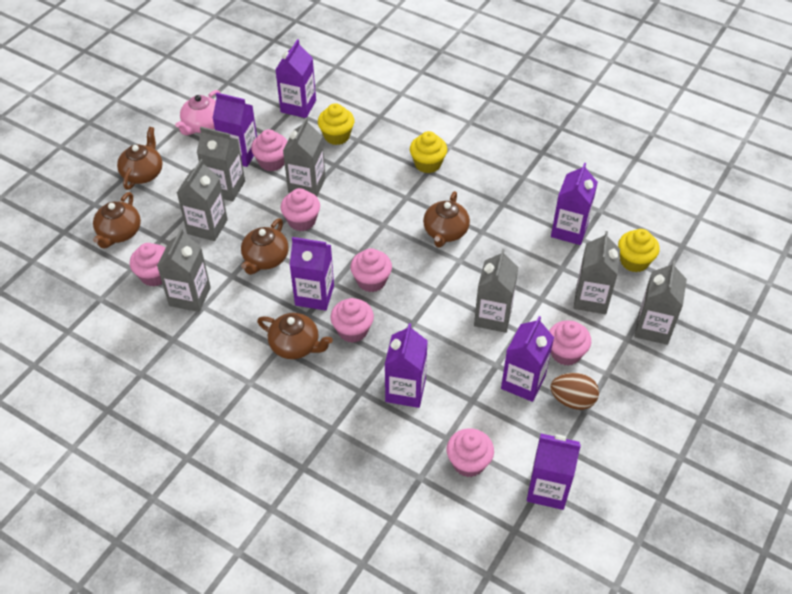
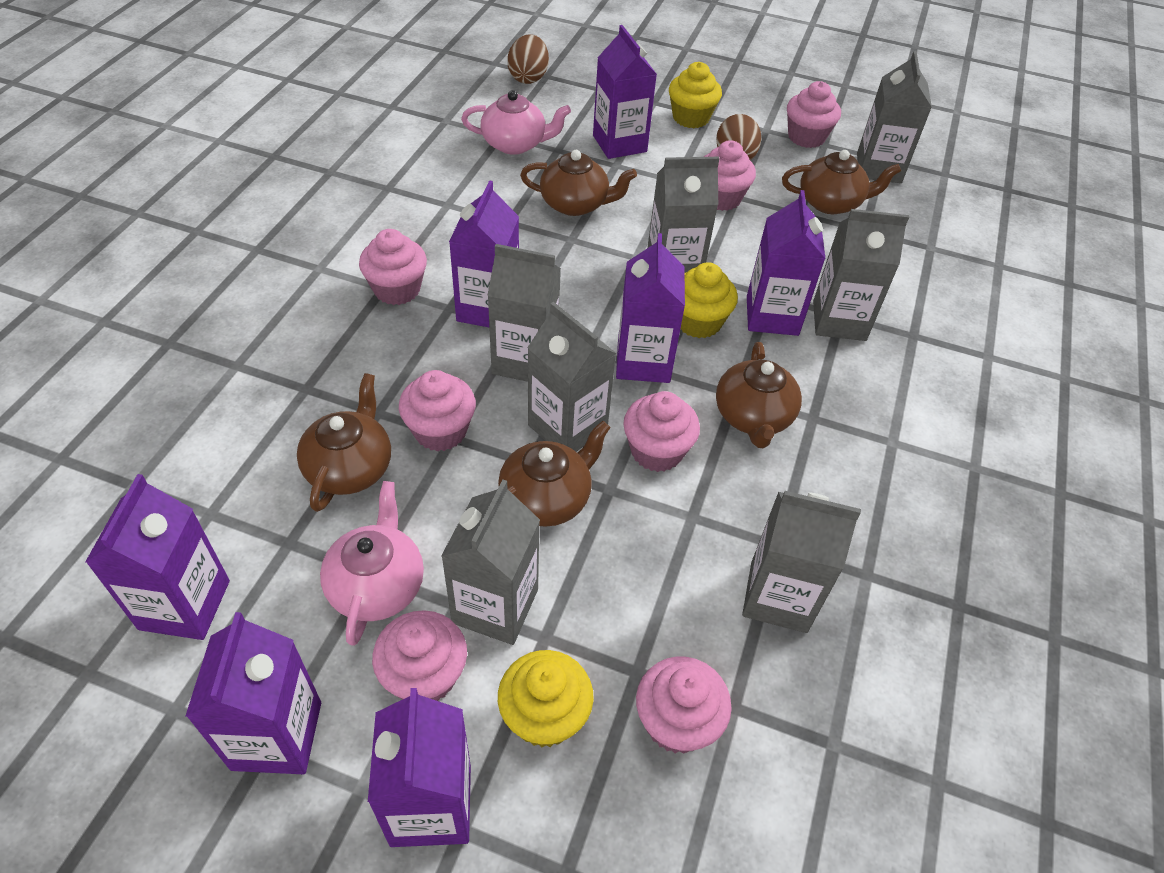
brown egg: 1 -> 2
pink teapot: 1 -> 2

